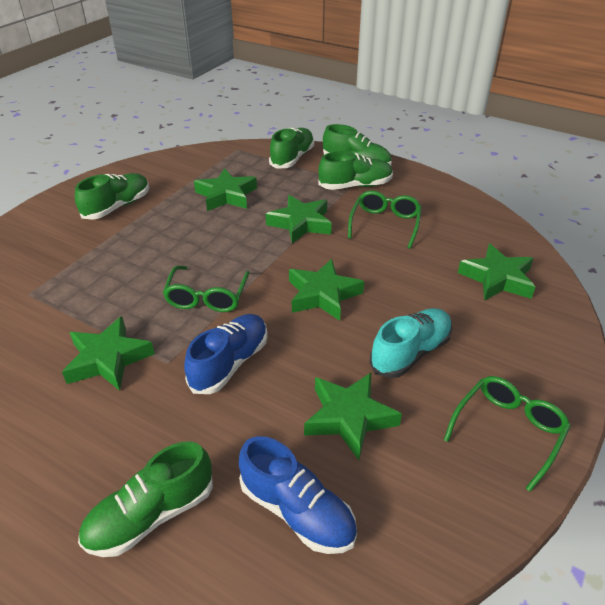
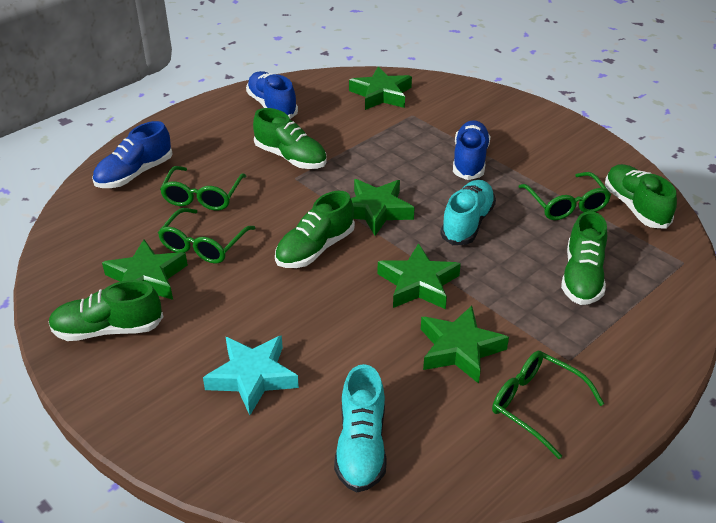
blue shoe: 2 -> 3
green glasses: 3 -> 4
green star: 6 -> 5
turquoise shoe: 1 -> 2
turquoise star: 0 -> 1

